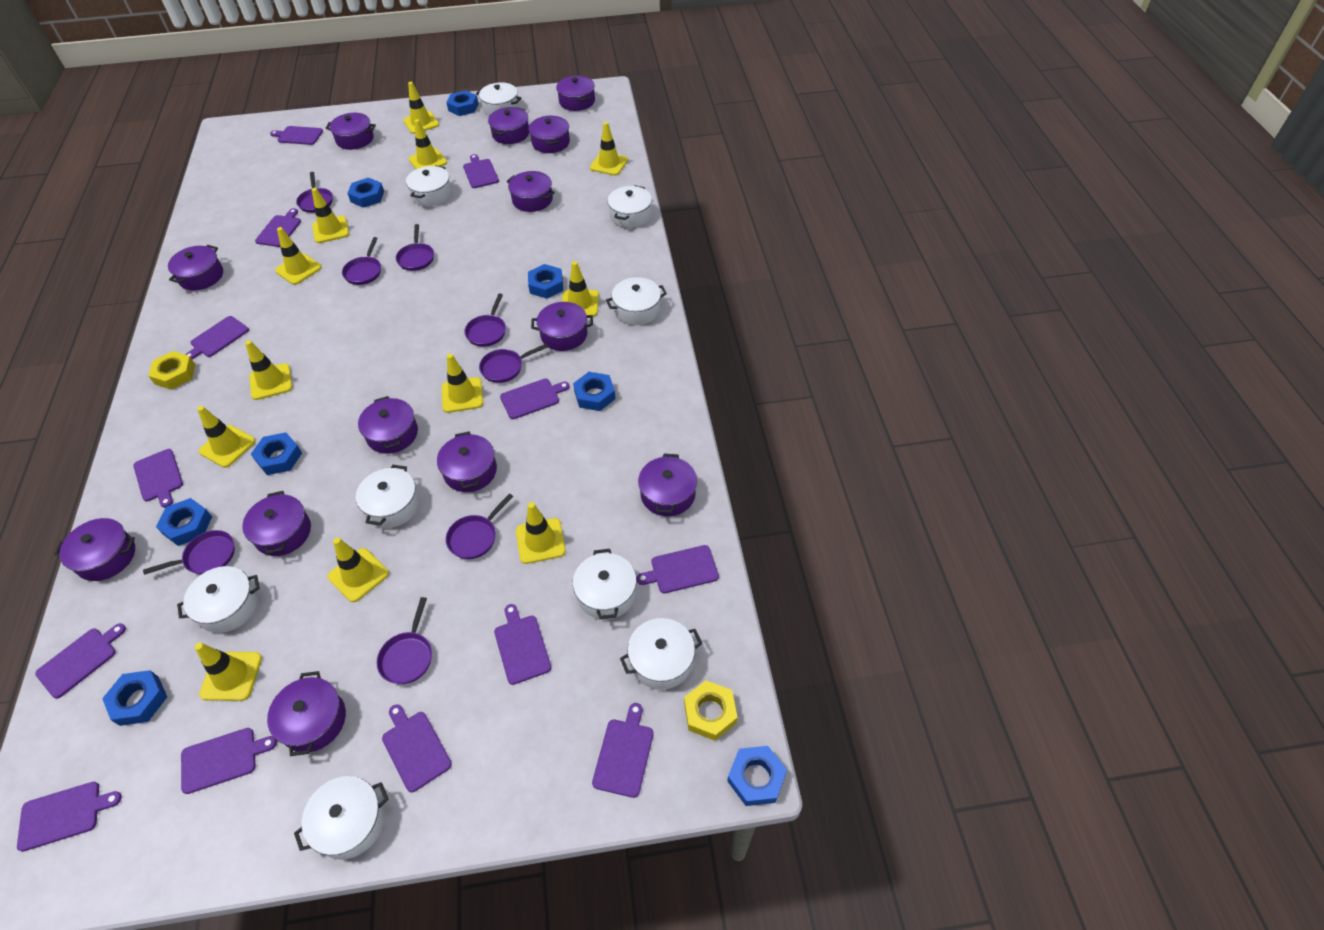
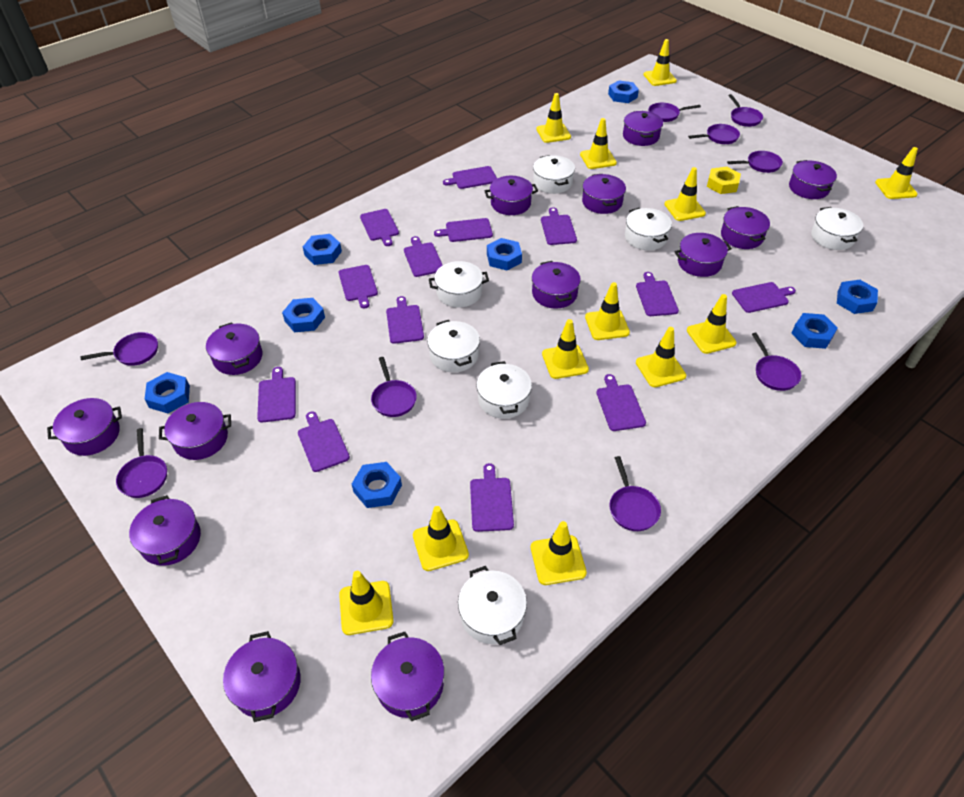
purple pan: 8 -> 9
white pot: 9 -> 7
yellow nut: 2 -> 1

